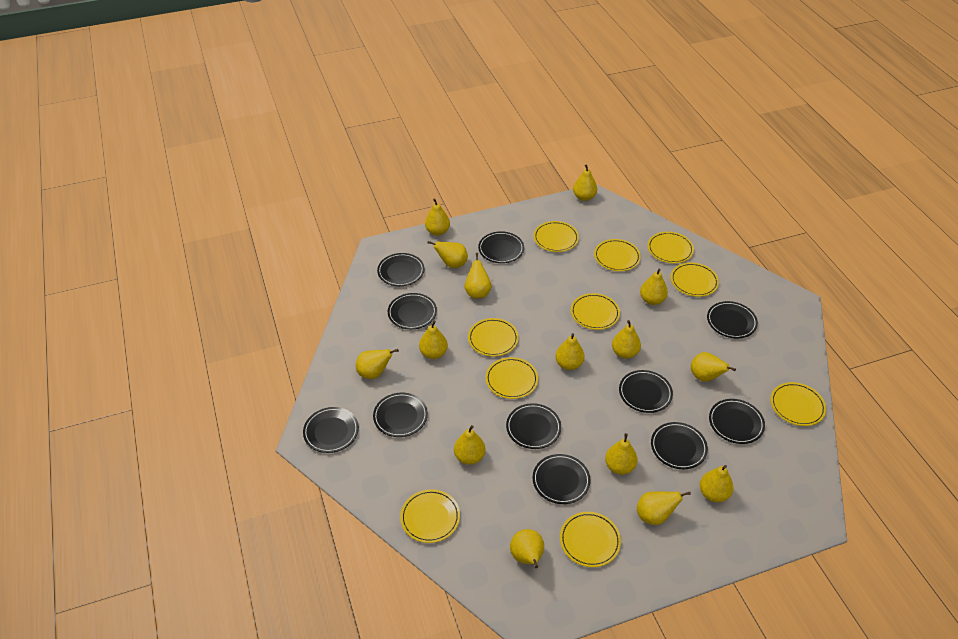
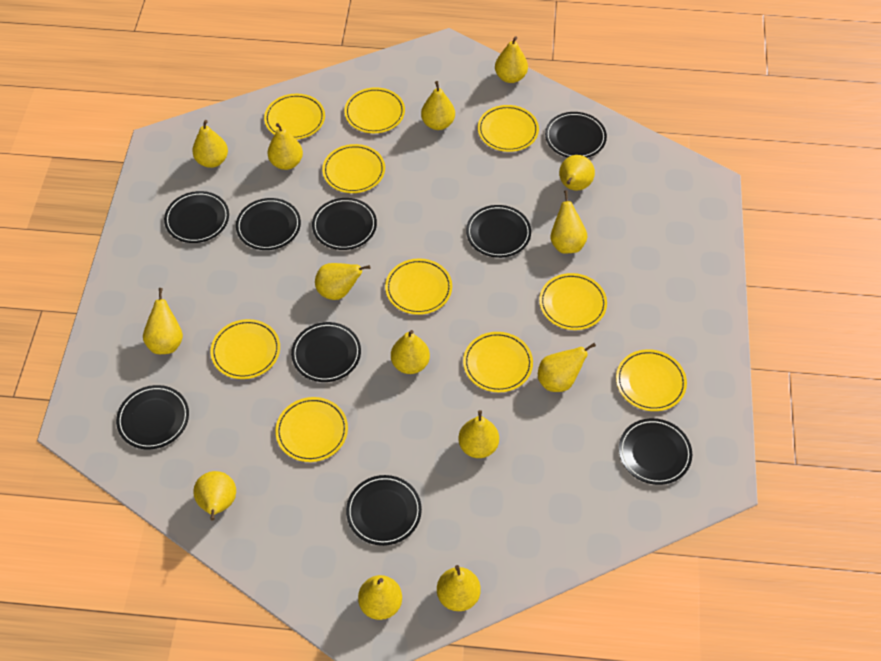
black plate: 11 -> 9
yellow pear: 15 -> 14

